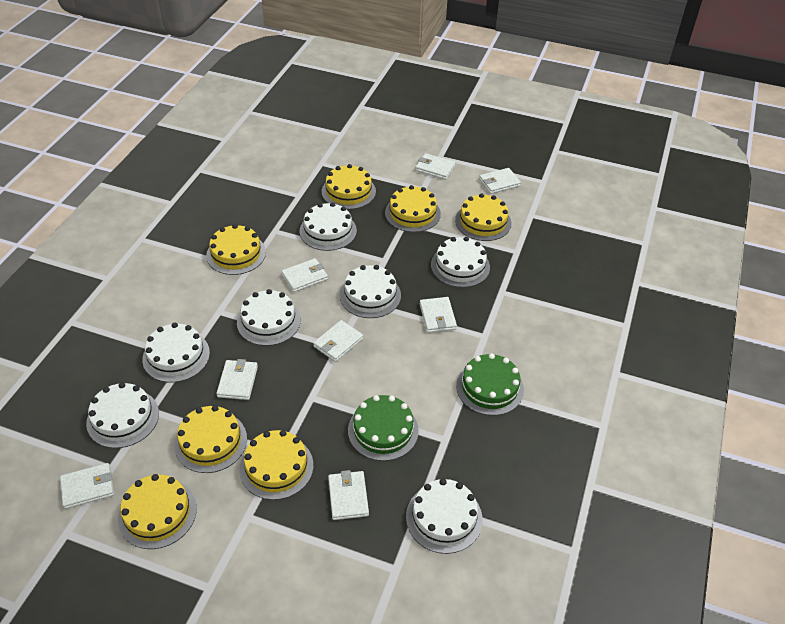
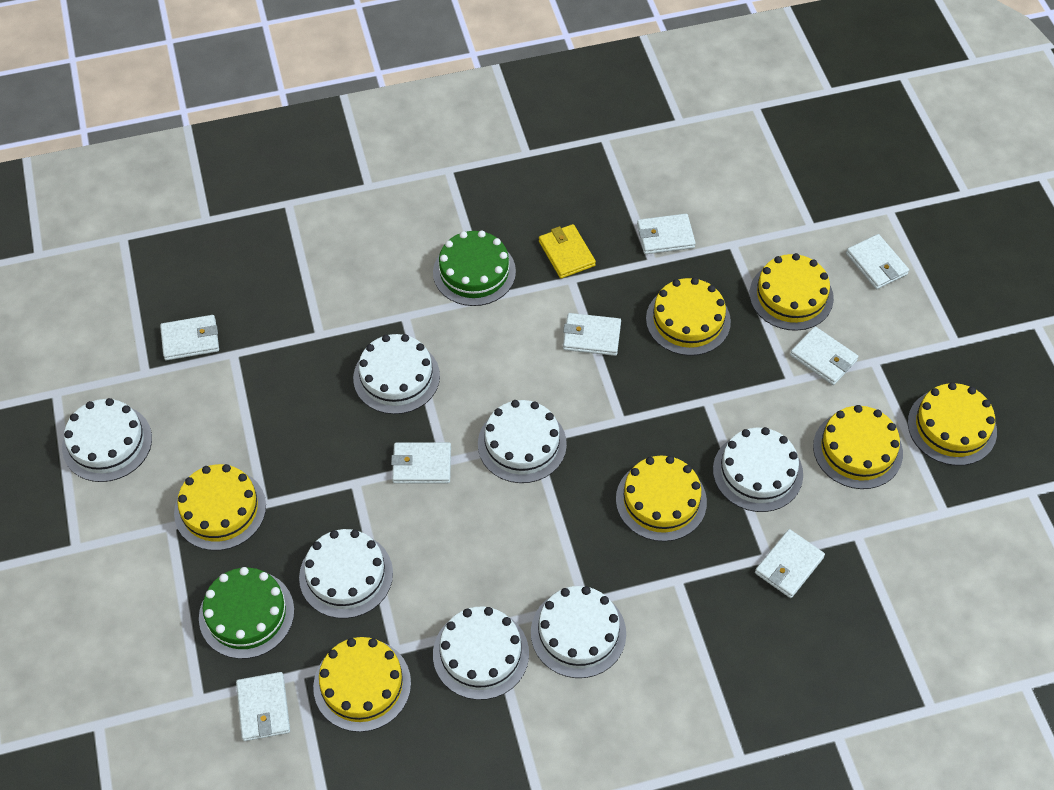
yellow wallet: 0 -> 1

